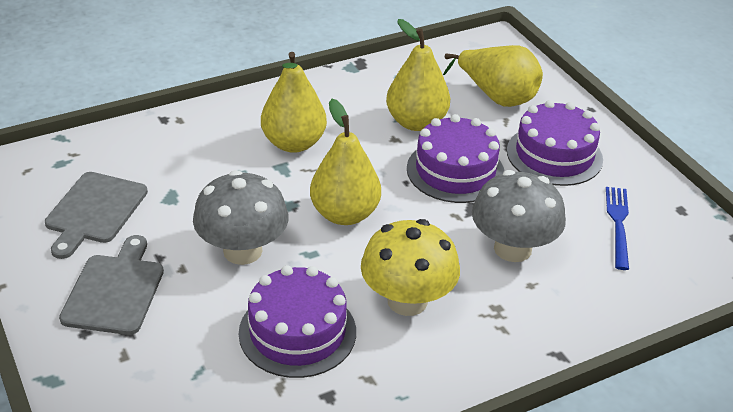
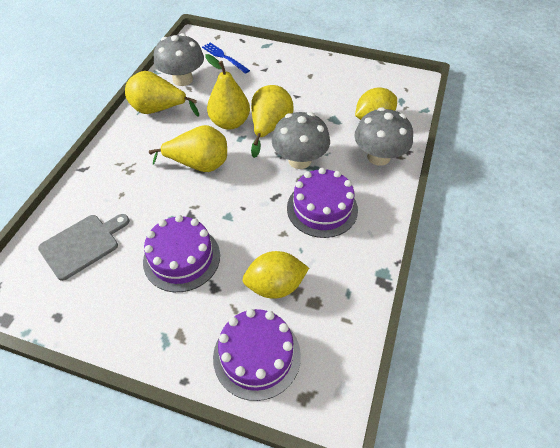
grey cutting board: 2 -> 1
grey mushroom: 2 -> 3
yellow lemon: 0 -> 2
yellow mushroom: 1 -> 0

